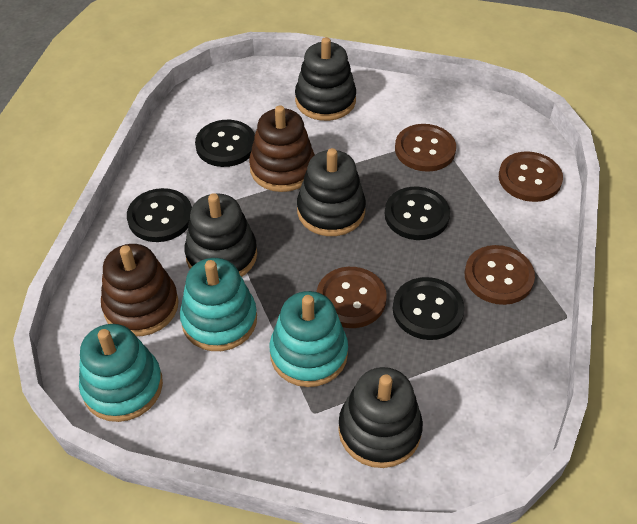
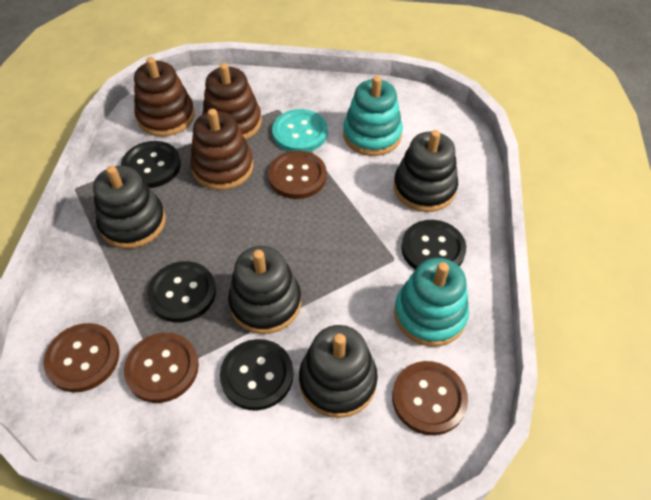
brown stacking toy: 2 -> 3
turquoise button: 0 -> 1
turquoise stacking toy: 3 -> 2

